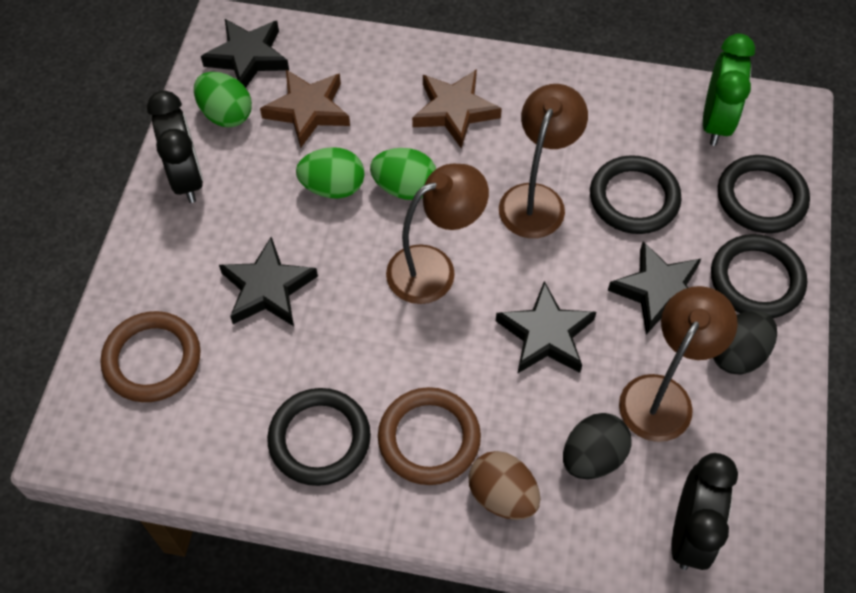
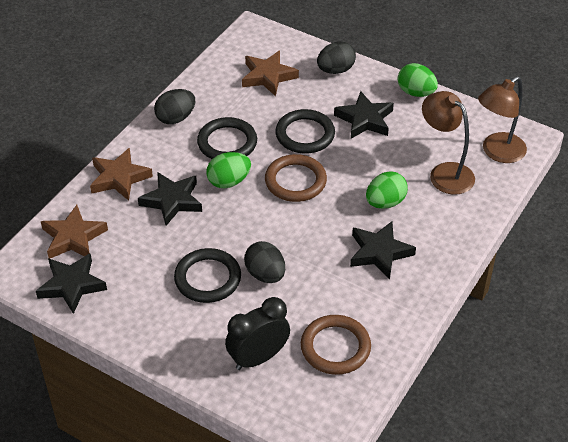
black clock: 2 -> 1
black egg: 2 -> 3
black ring: 4 -> 3
brown egg: 1 -> 0
brown lamp: 3 -> 2
brown star: 2 -> 3
green clock: 1 -> 0

